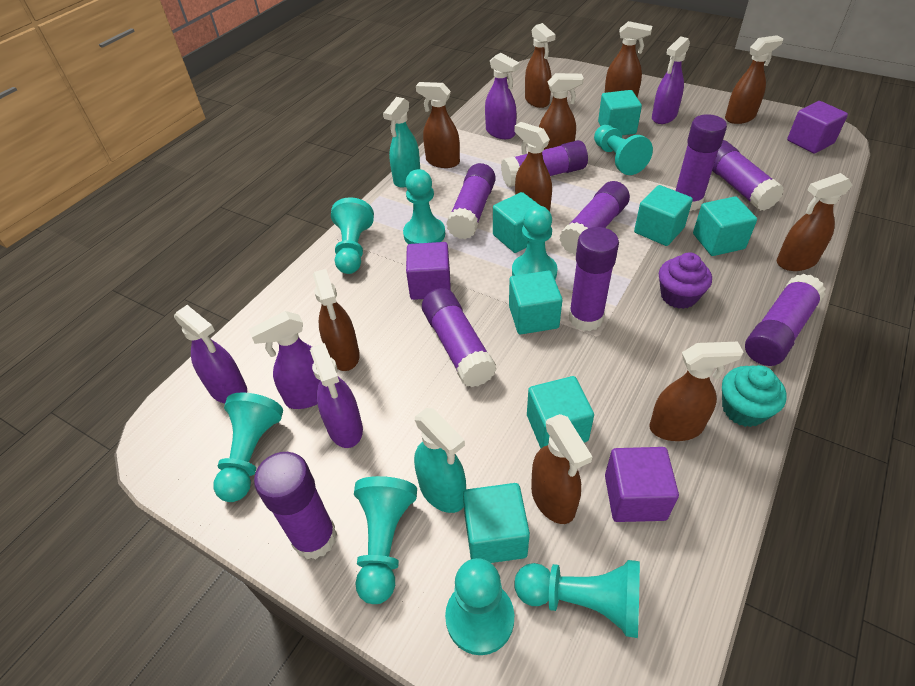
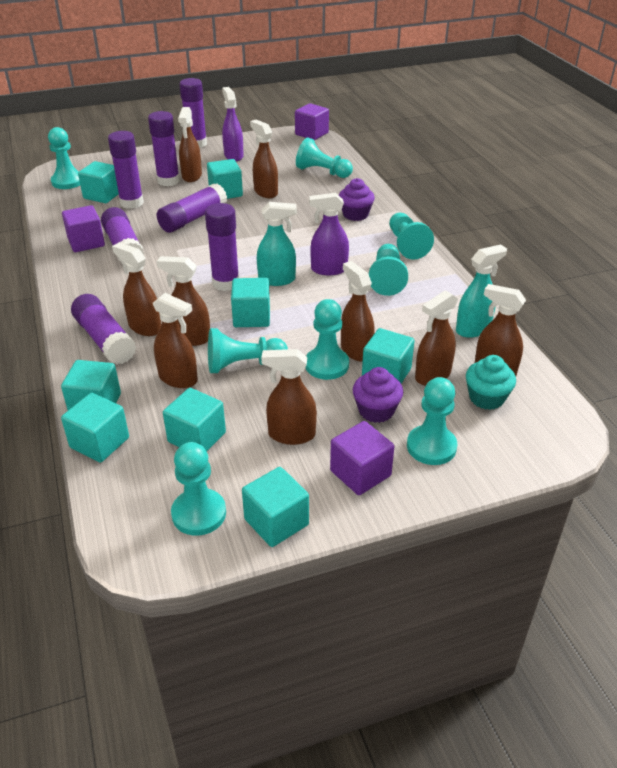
brown spray bottle: 10 -> 9
purple cupcake: 1 -> 2
purple glue stick: 9 -> 7
purple spray bottle: 5 -> 2
turquoise cube: 7 -> 8

